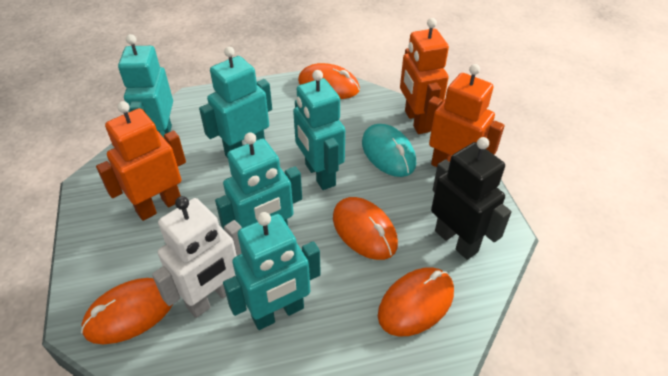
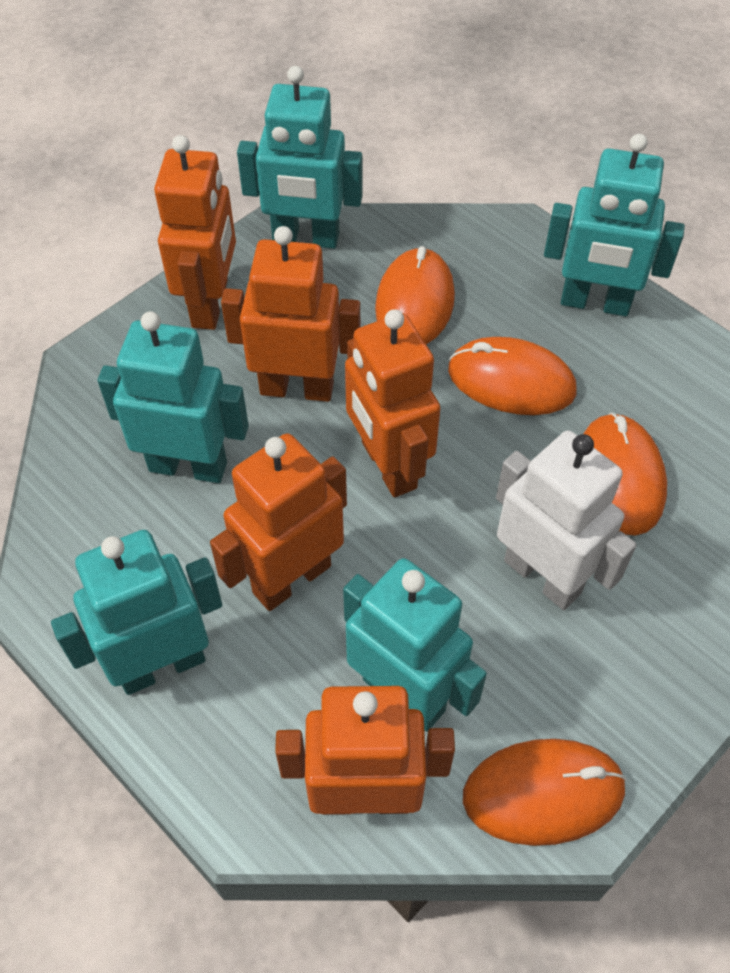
black robot: 1 -> 0
orange robot: 3 -> 5
turquoise mouse: 1 -> 0

